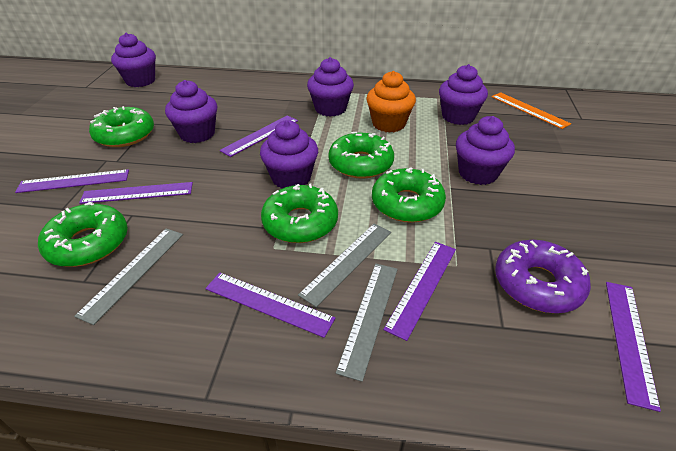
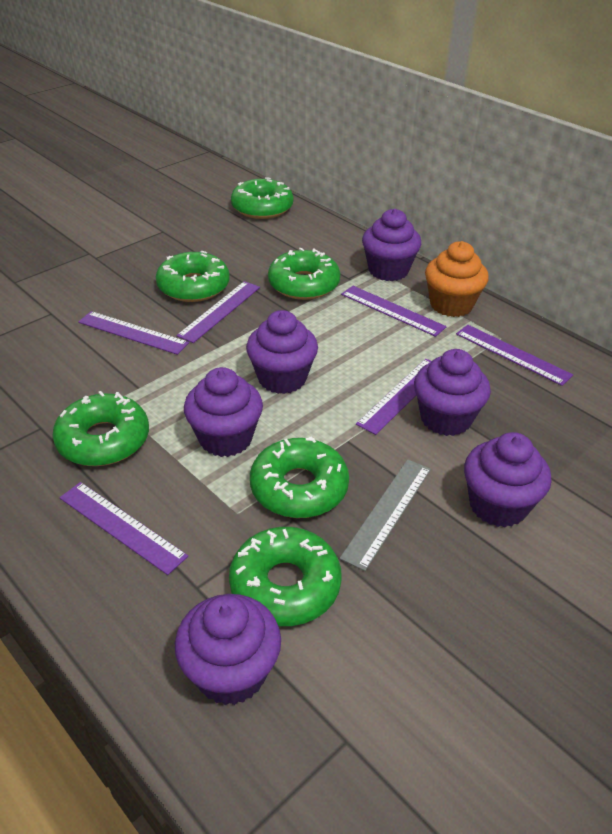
green donut: 5 -> 6
grey ruler: 3 -> 1
orange ruler: 1 -> 0
purple donut: 1 -> 0

